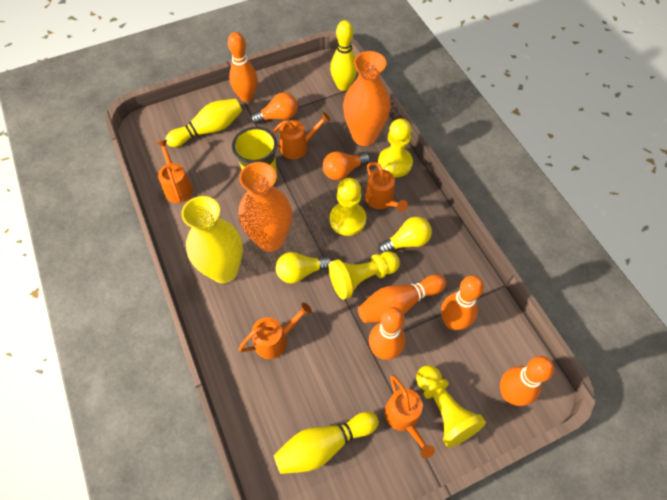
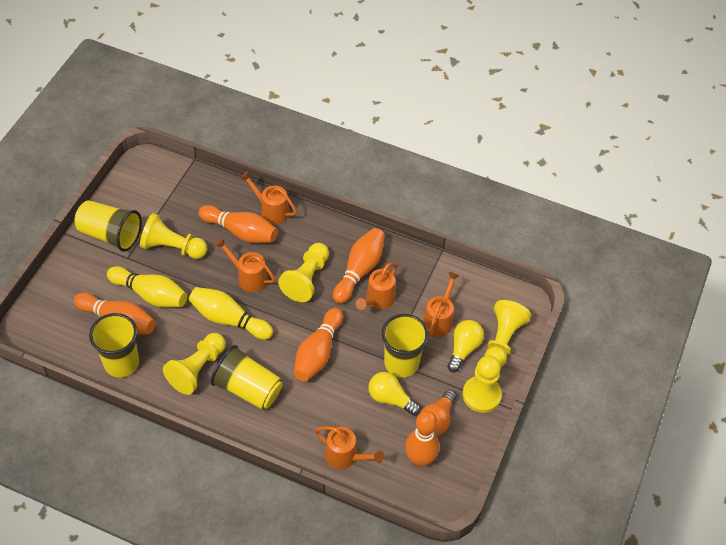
orange light bulb: 2 -> 1
orange vase: 2 -> 0
yellow bowling pin: 3 -> 2
yellow cup: 1 -> 4
yellow pawn: 4 -> 5
yellow vase: 1 -> 0

